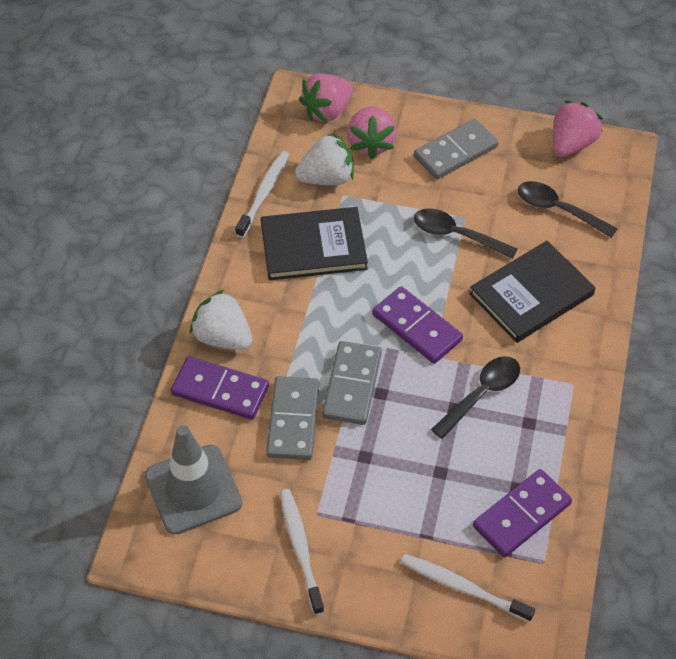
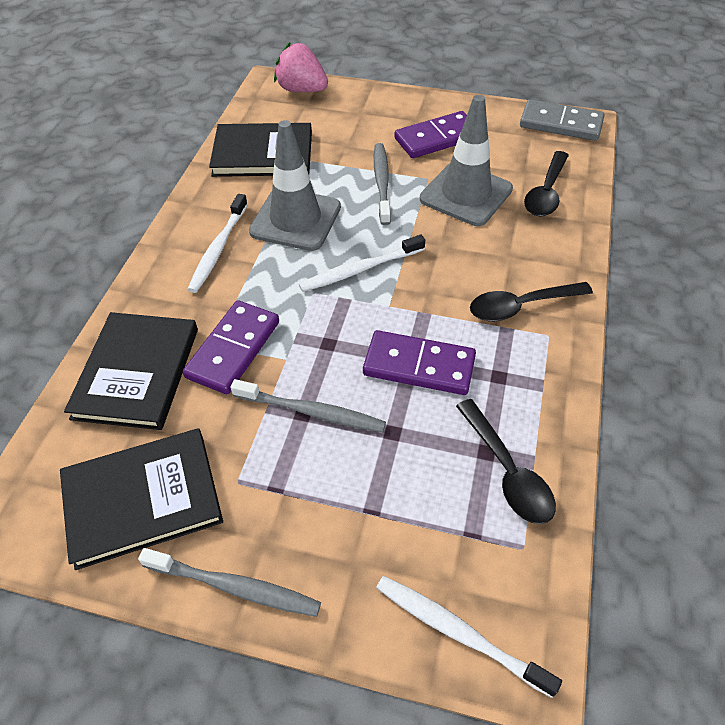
black book: 2 -> 3
grey domino: 3 -> 1
grey toothbrush: 0 -> 3
grey traffic cone: 1 -> 2
pink strawberry: 3 -> 1
white strawberry: 2 -> 0

